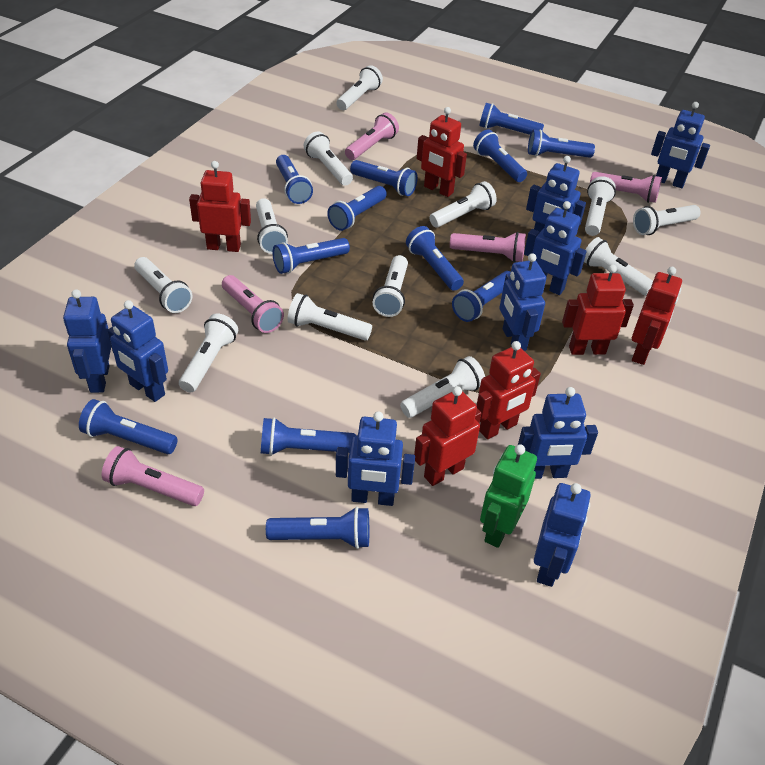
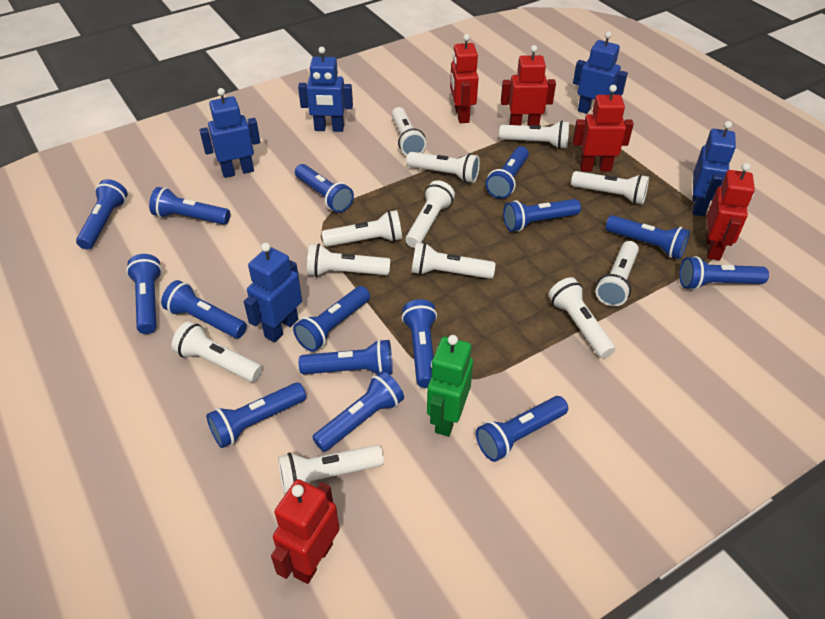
blue flashlight: 12 -> 15
blue robot: 9 -> 5
pink flashlight: 5 -> 0
red robot: 6 -> 5

